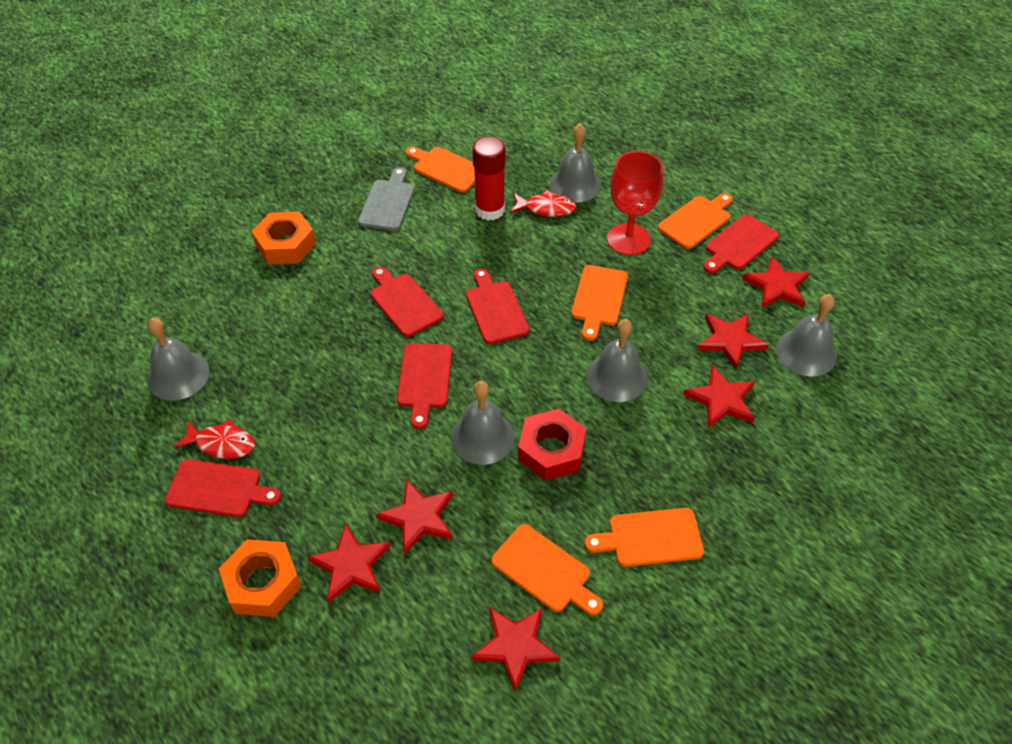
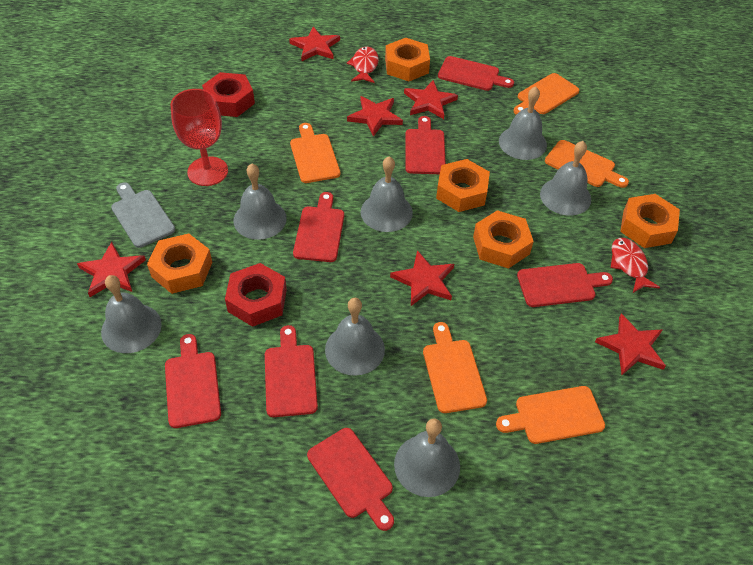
grey bell: 5 -> 7
orange nut: 2 -> 5
red cutting board: 5 -> 7
red glue stick: 1 -> 0
red nut: 1 -> 2

